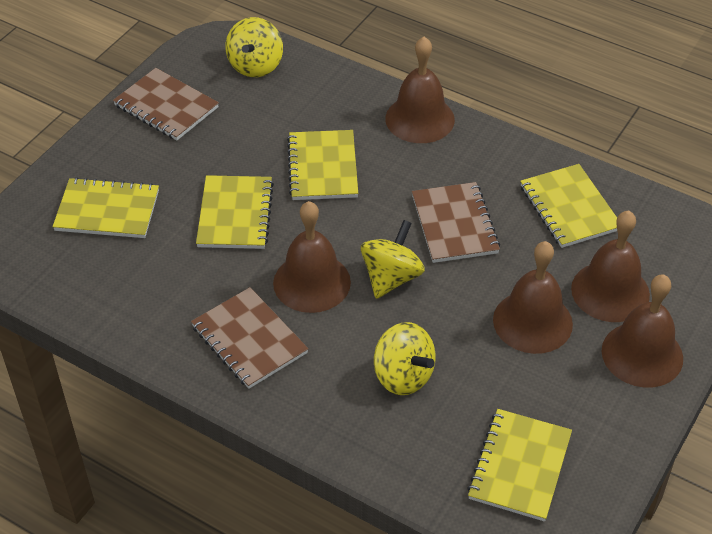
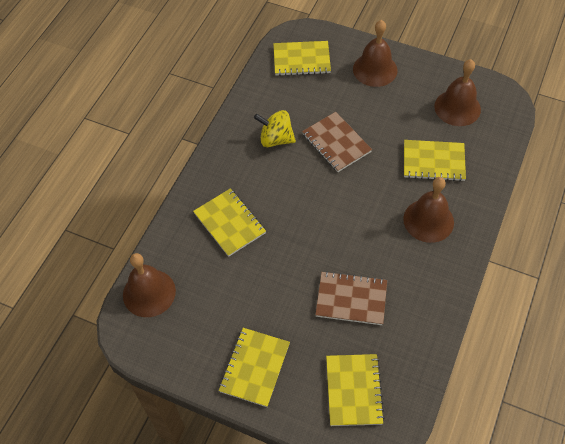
brown bell: 5 -> 4
brown notebook: 3 -> 2
yellow spinning top: 3 -> 1

